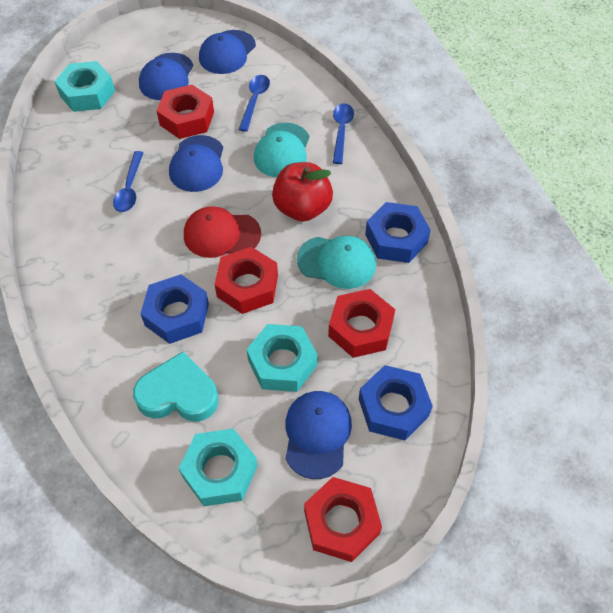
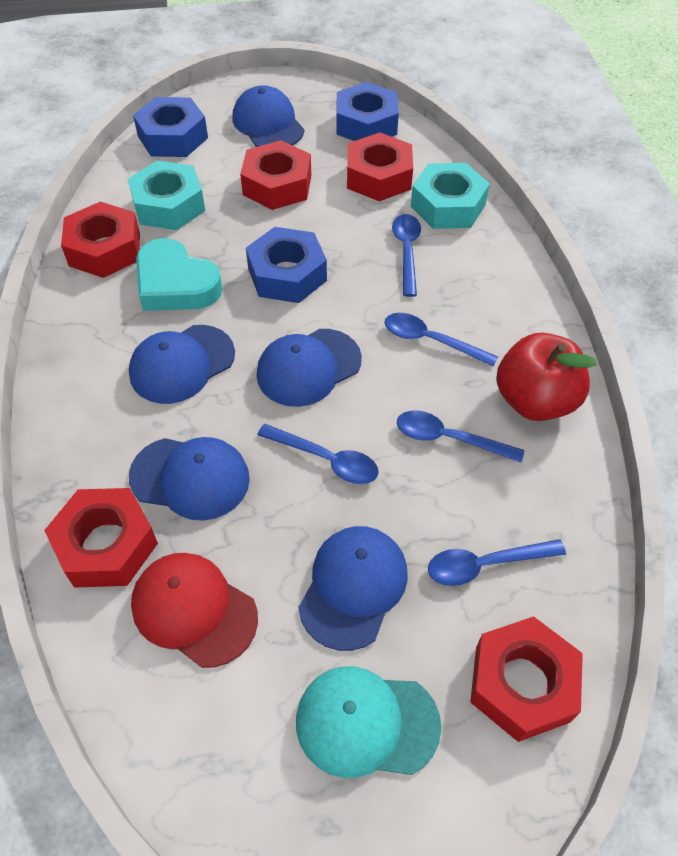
blue cap: 4 -> 5
blue spoon: 3 -> 5
red nut: 4 -> 5
turquoise cap: 2 -> 1
turquoise nut: 3 -> 2

